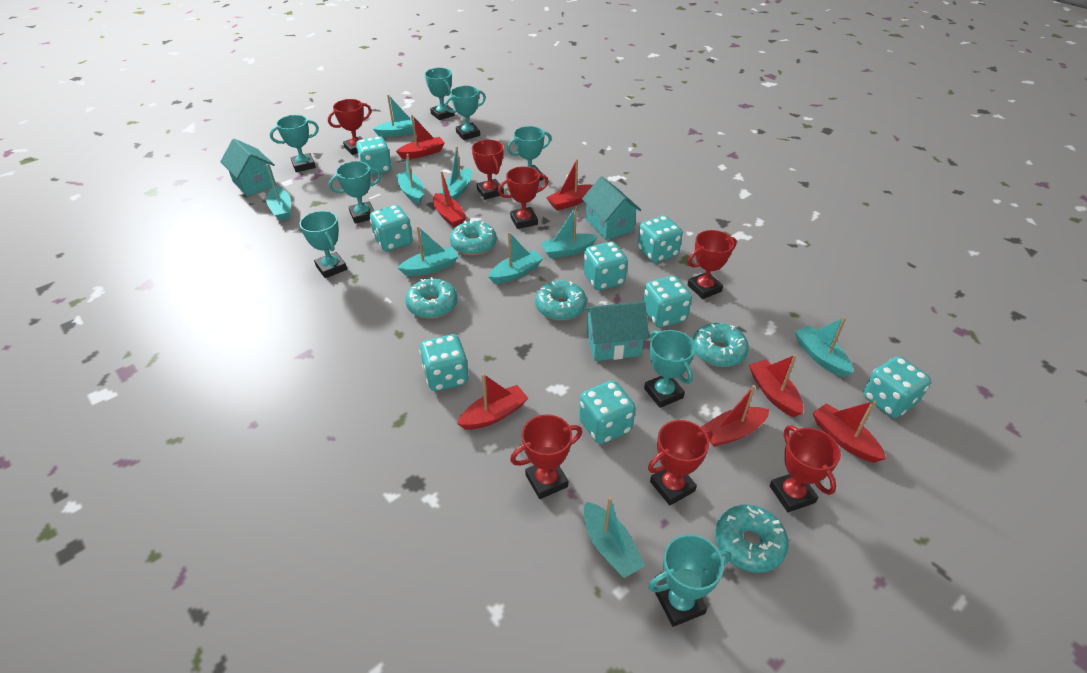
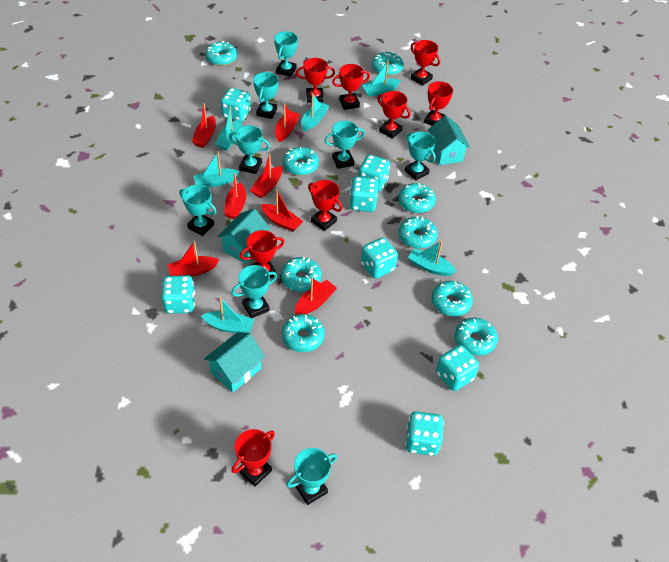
red trophy: 7 -> 8
turquoise boat: 9 -> 6
turquoise dice: 8 -> 7
turquoise donut: 5 -> 9

